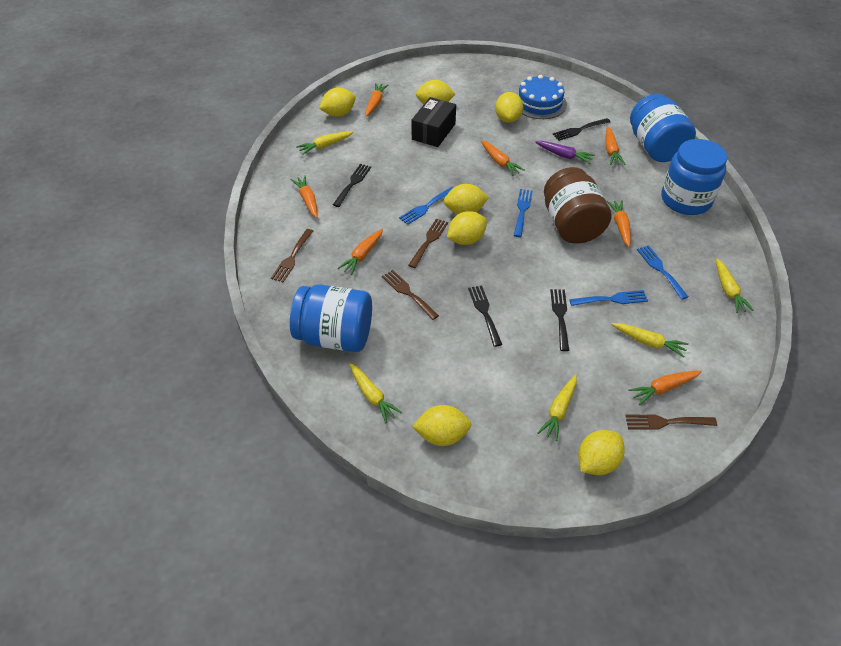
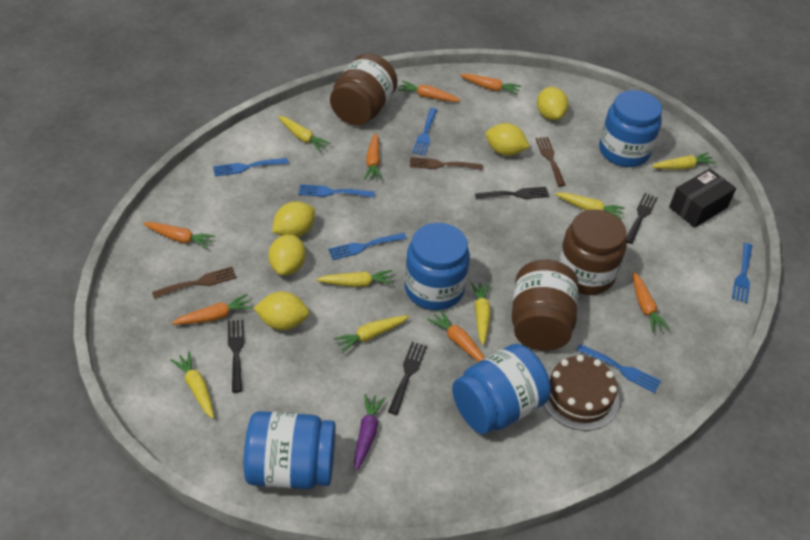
blue cake: 1 -> 0
blue fork: 4 -> 6
blue jar: 3 -> 4
brown cake: 0 -> 1
brown fork: 4 -> 3
brown jar: 1 -> 3
yellow carrot: 5 -> 7
yellow lemon: 7 -> 5

